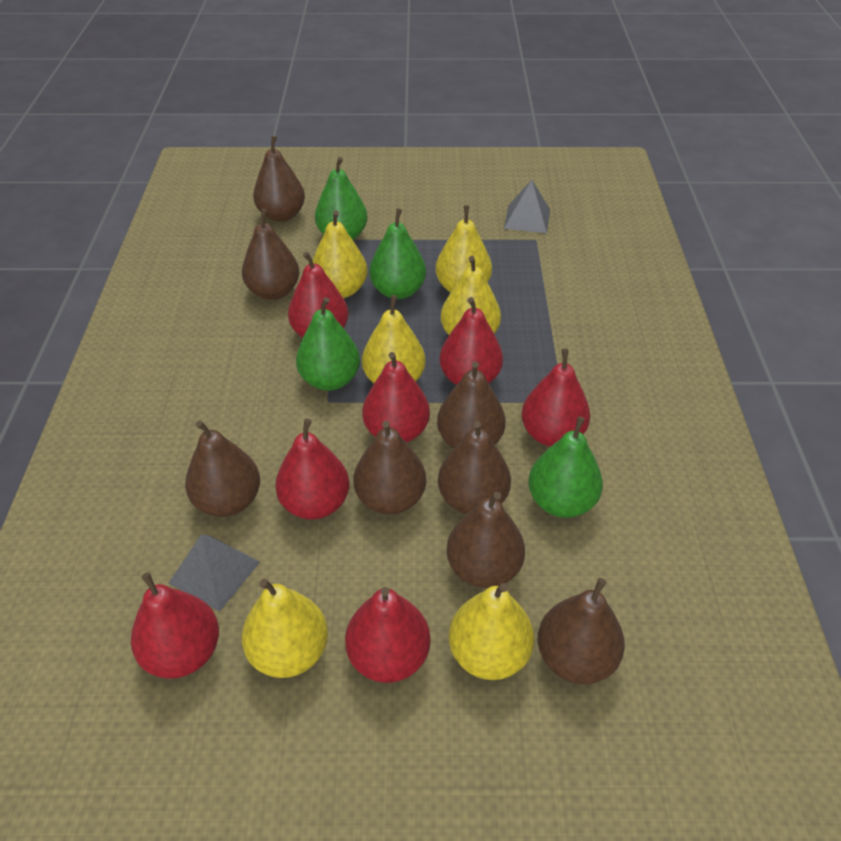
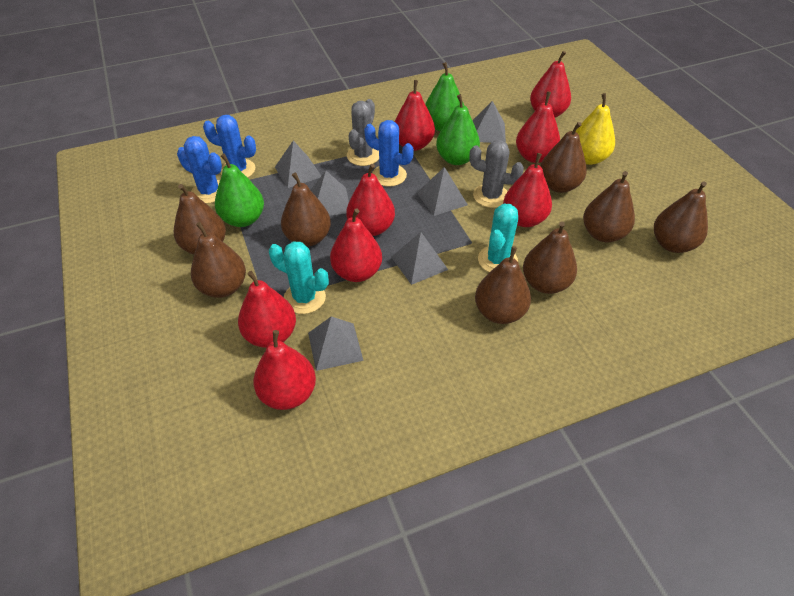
blue cactus: 0 -> 3
green pear: 4 -> 3
grey cactus: 0 -> 2
grey pyramid: 2 -> 6
red pear: 7 -> 8
turquoise cactus: 0 -> 2
yellow pear: 6 -> 1

